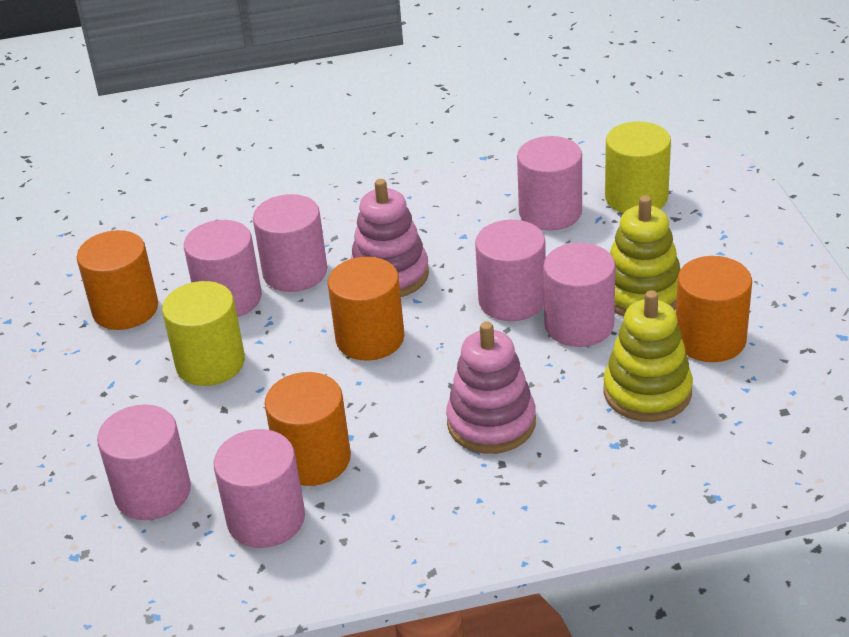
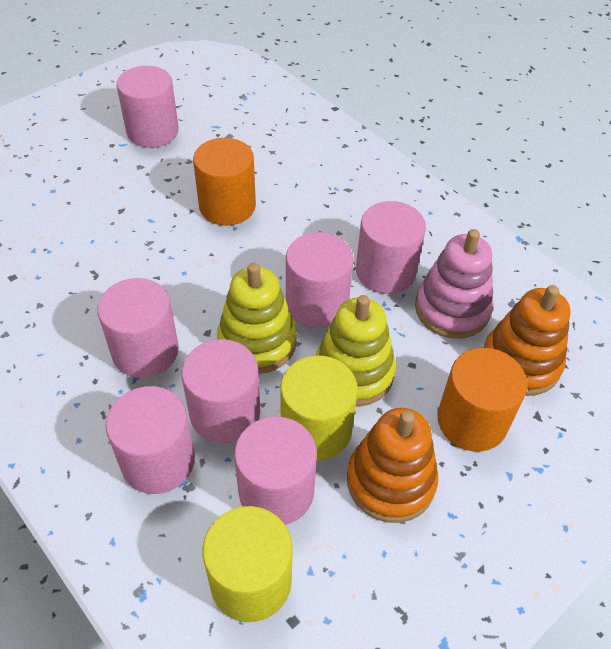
orange cylinder: 4 -> 2
orange stacking toy: 0 -> 2
pink stacking toy: 2 -> 1

